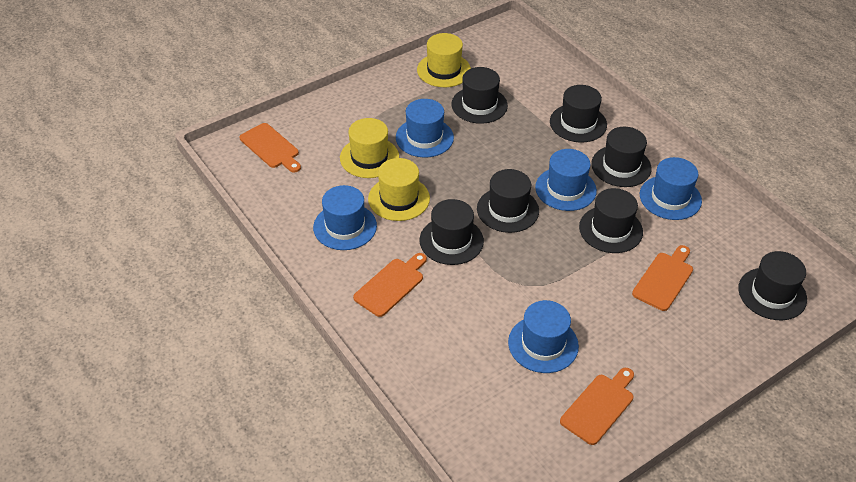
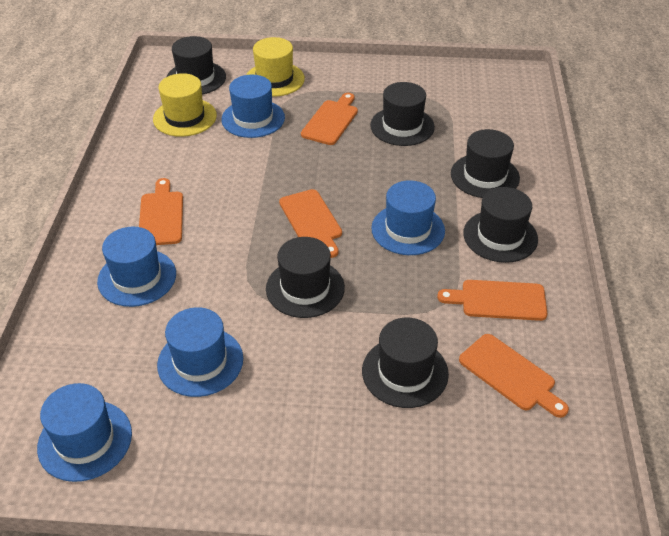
black hat: 7 -> 6
orange cutting board: 4 -> 5
yellow hat: 3 -> 2

